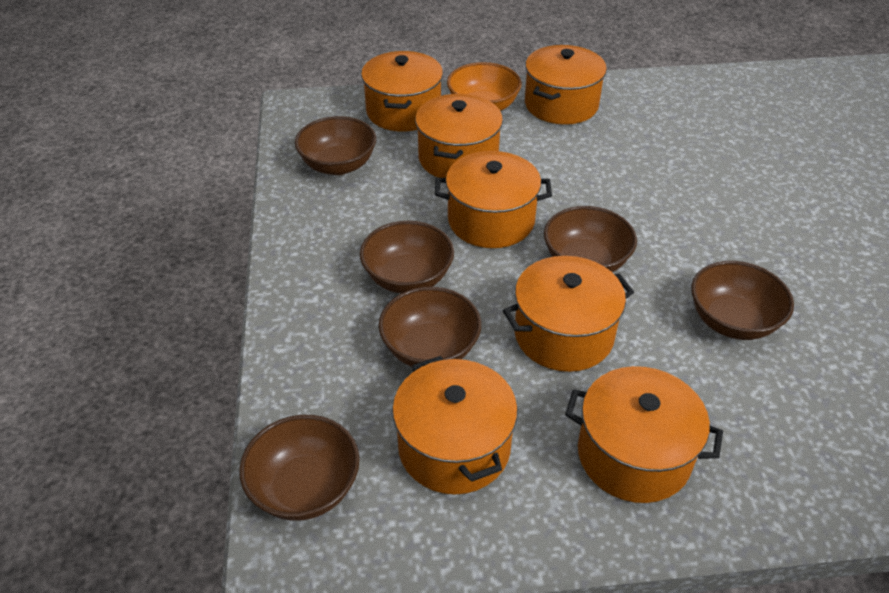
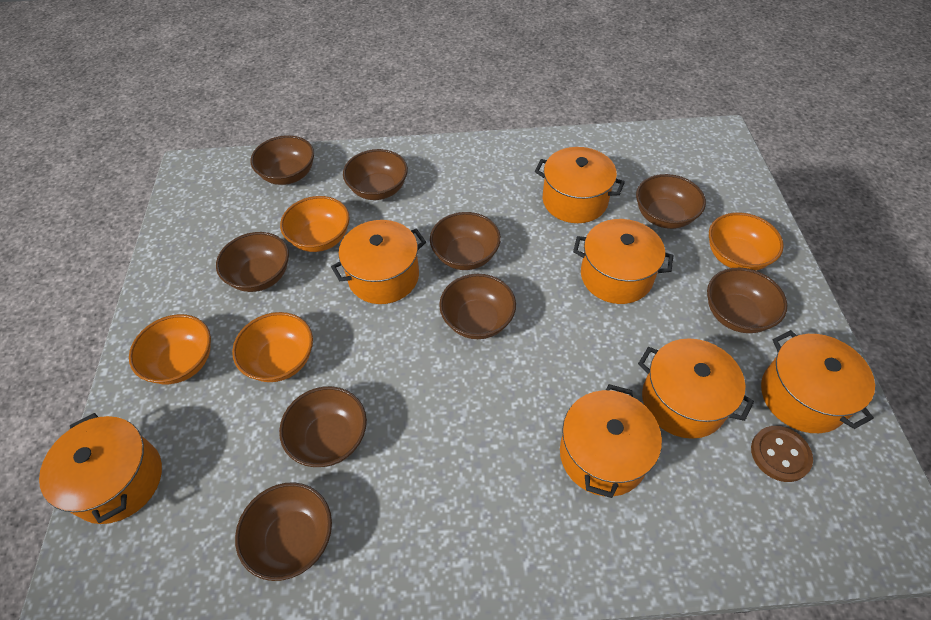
brown bowl: 6 -> 9
brown button: 0 -> 1
orange bowl: 1 -> 4

